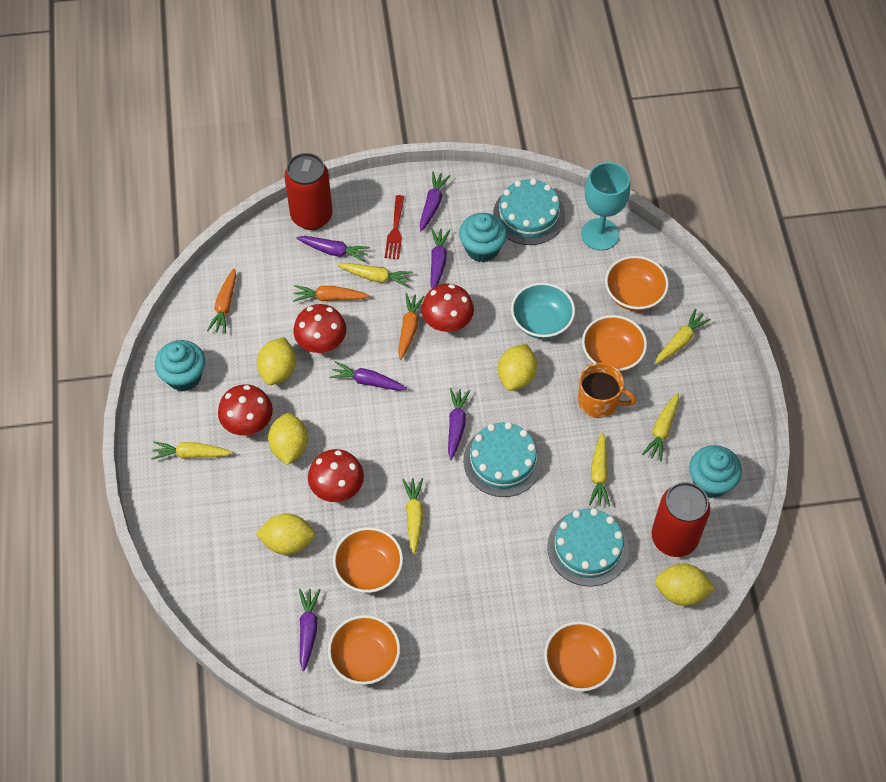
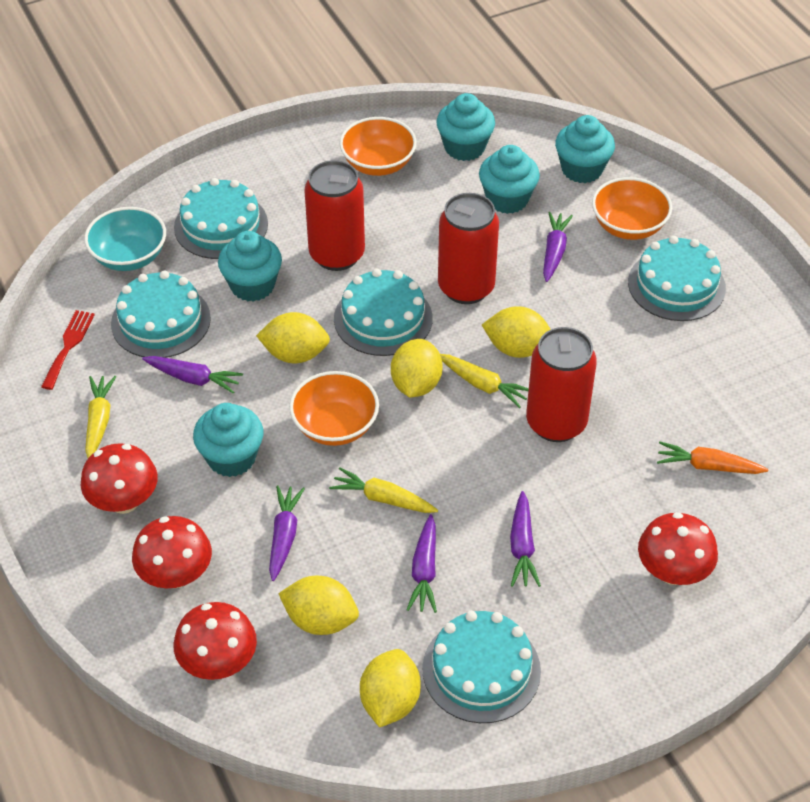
orange bowl: 5 -> 3
orange carrot: 3 -> 1
orange mug: 1 -> 0
purple carrot: 6 -> 5
red can: 2 -> 3
turquoise cake: 3 -> 5
turquoise cupcake: 3 -> 5
turquoise goblet: 1 -> 0
yellow carrot: 6 -> 3

